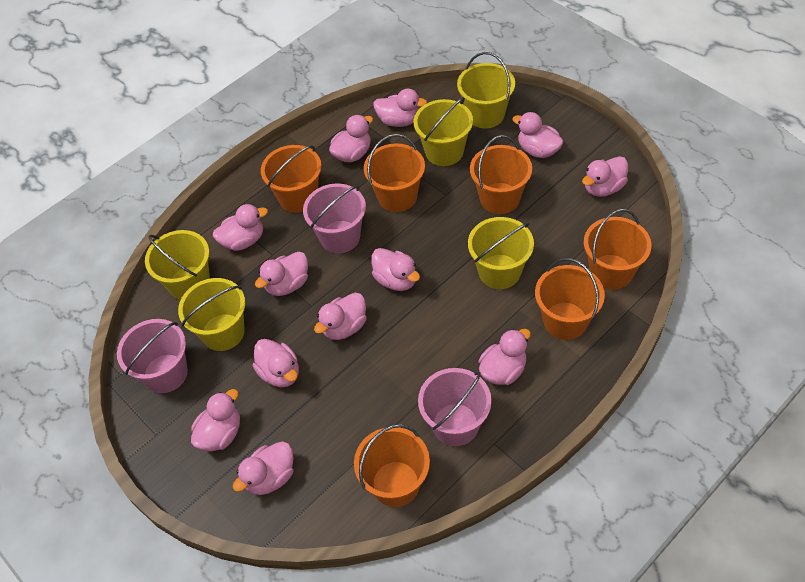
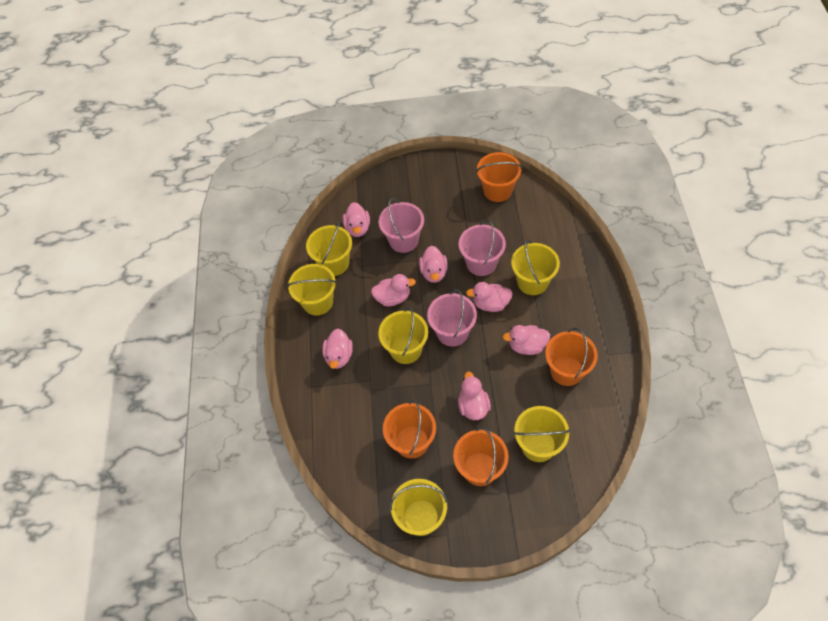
orange bucket: 6 -> 4
pink duck: 12 -> 7
yellow bucket: 5 -> 6

